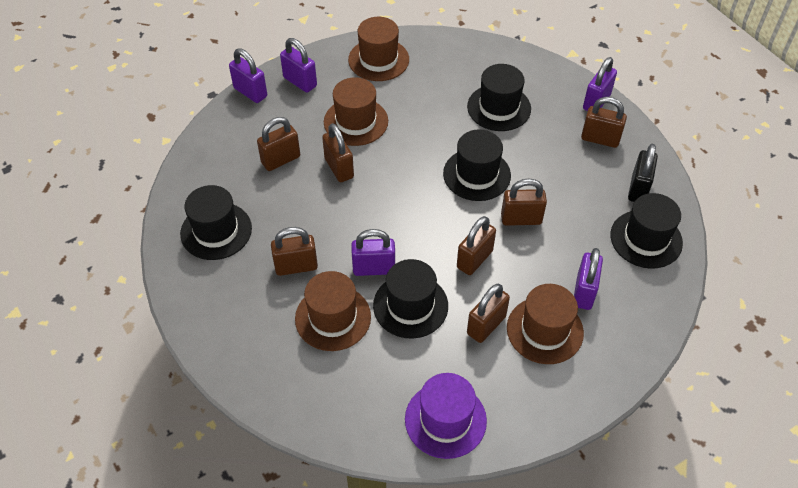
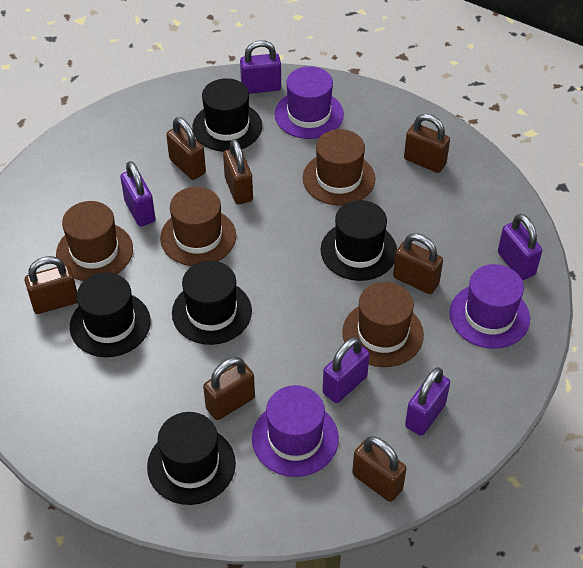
black padlock: 1 -> 0
purple hat: 1 -> 3

